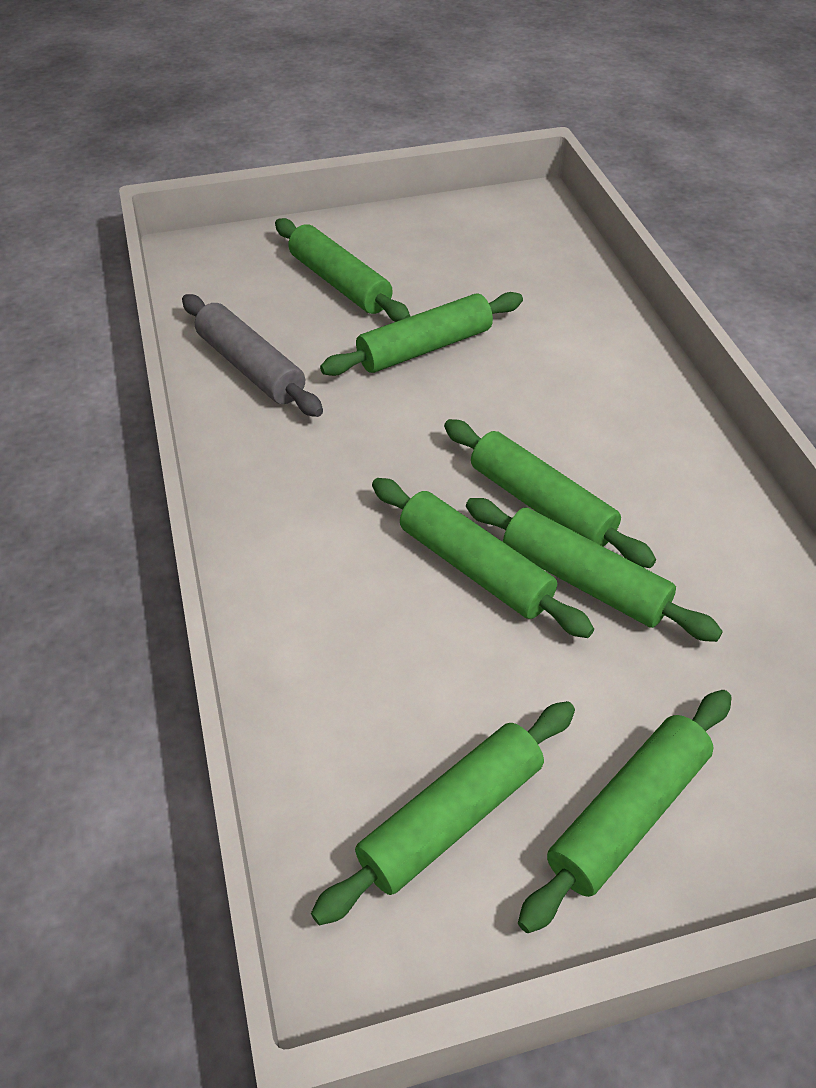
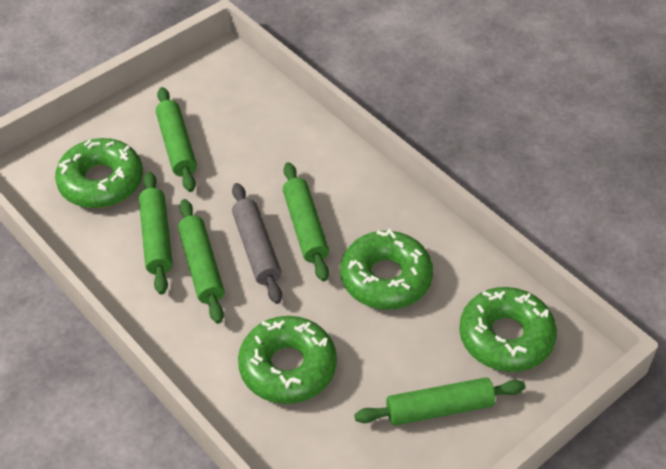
green donut: 0 -> 4
green rolling pin: 7 -> 5

